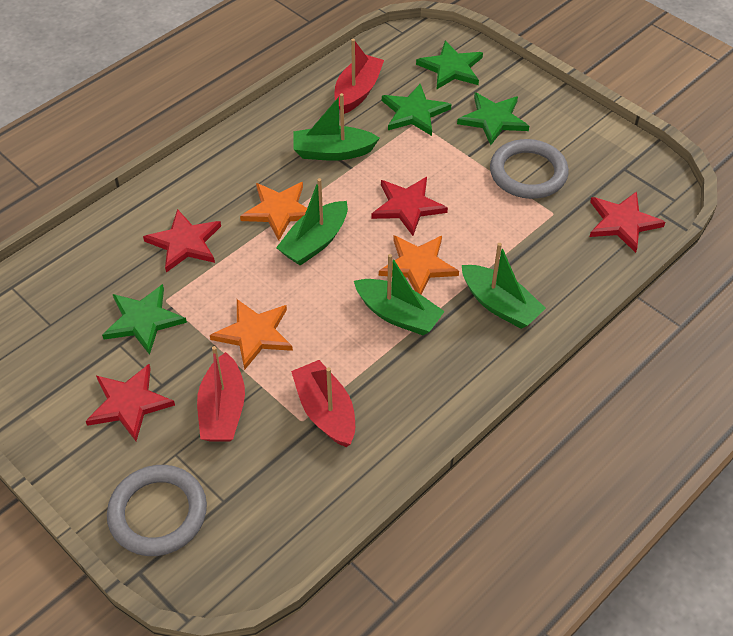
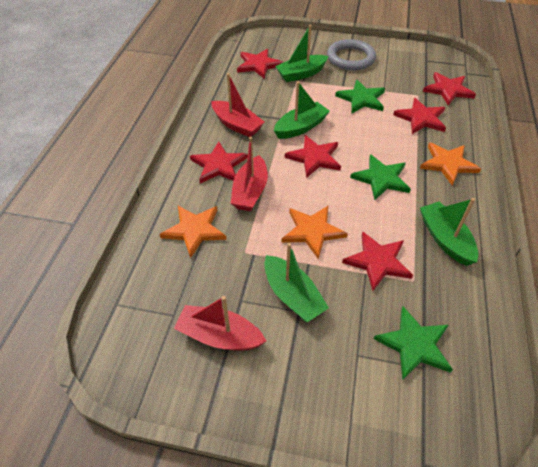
green star: 4 -> 3
grey ring: 2 -> 1
red star: 4 -> 6

